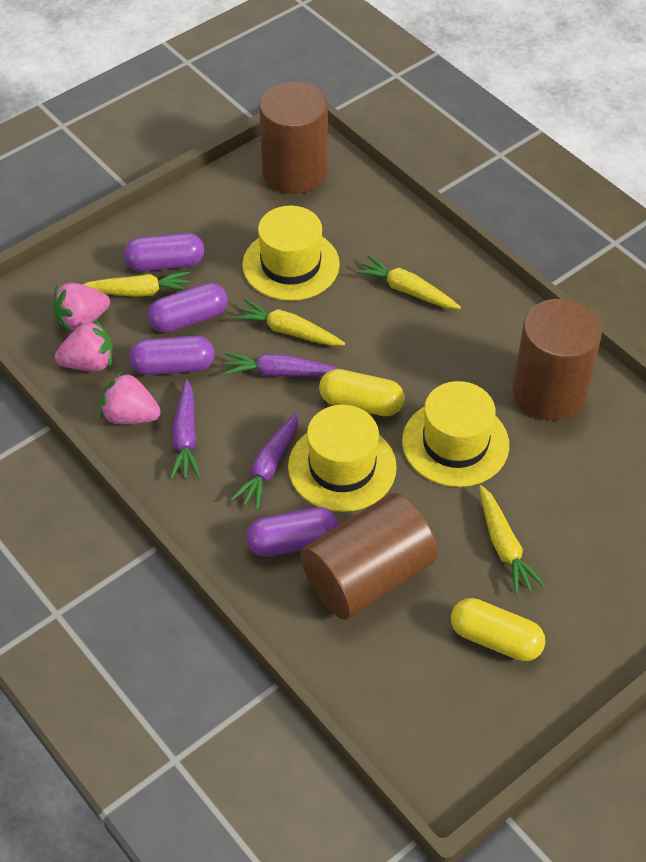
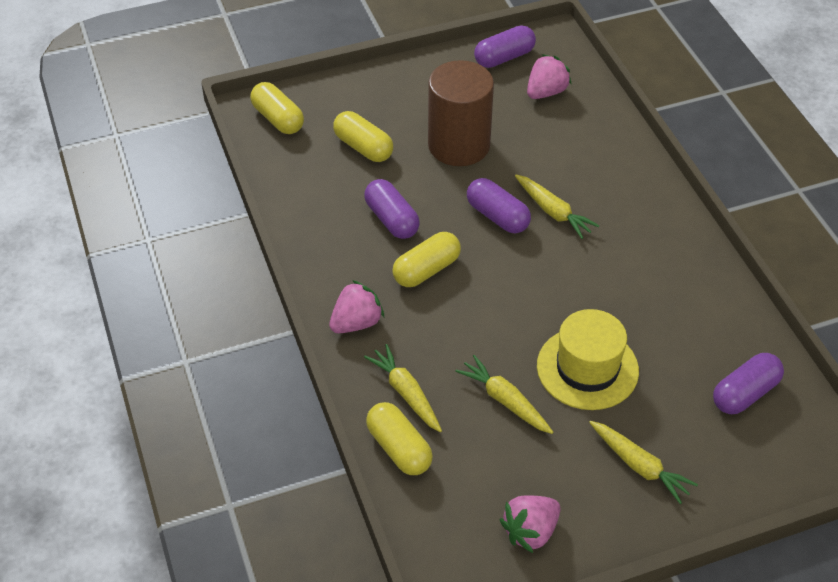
brown cylinder: 3 -> 1
purple carrot: 3 -> 0
yellow capsule: 2 -> 4
yellow hat: 3 -> 1

